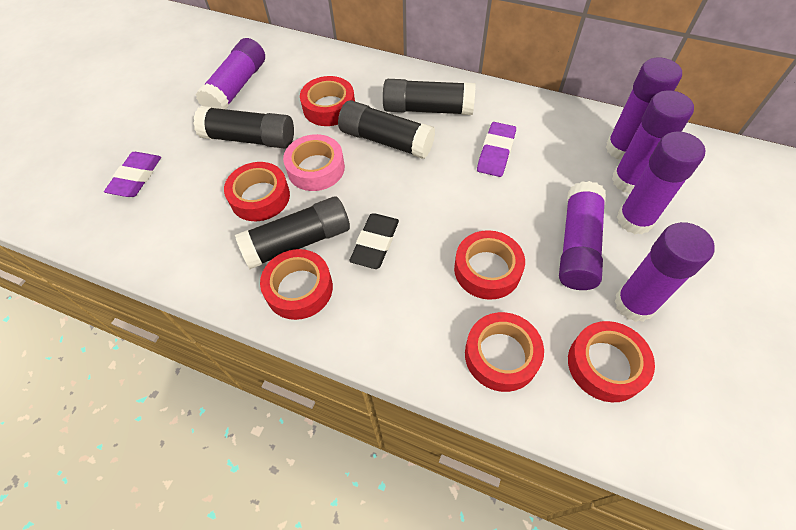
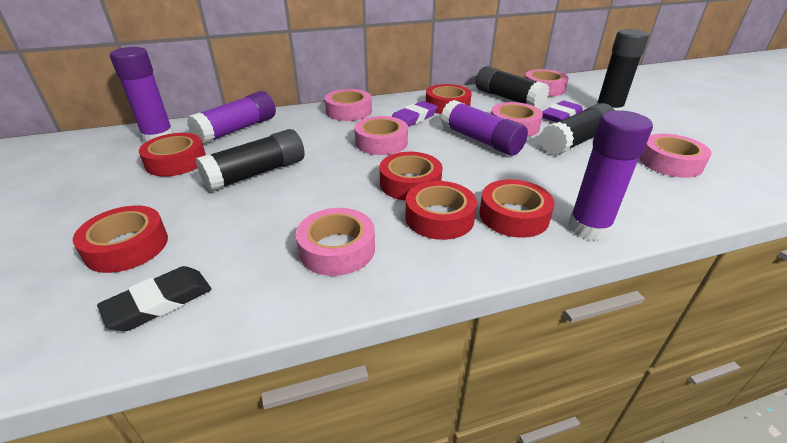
pink tape: 1 -> 6
purple glue stick: 6 -> 4

